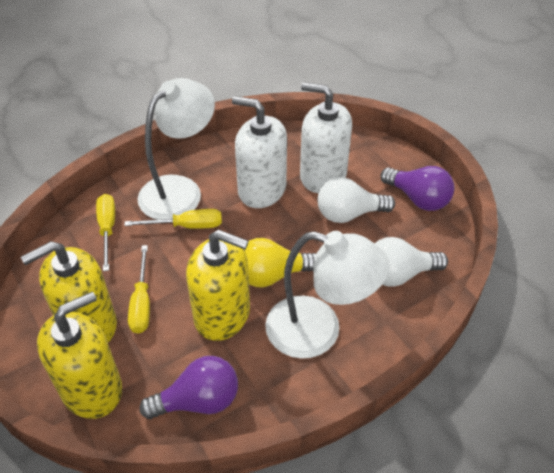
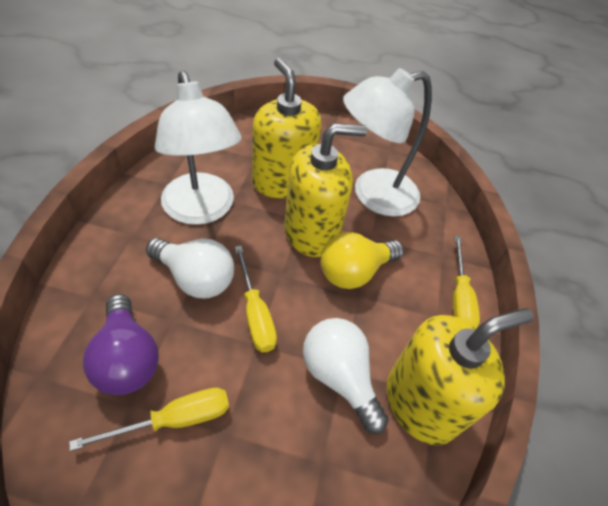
purple light bulb: 2 -> 1
white soap dispenser: 2 -> 0

